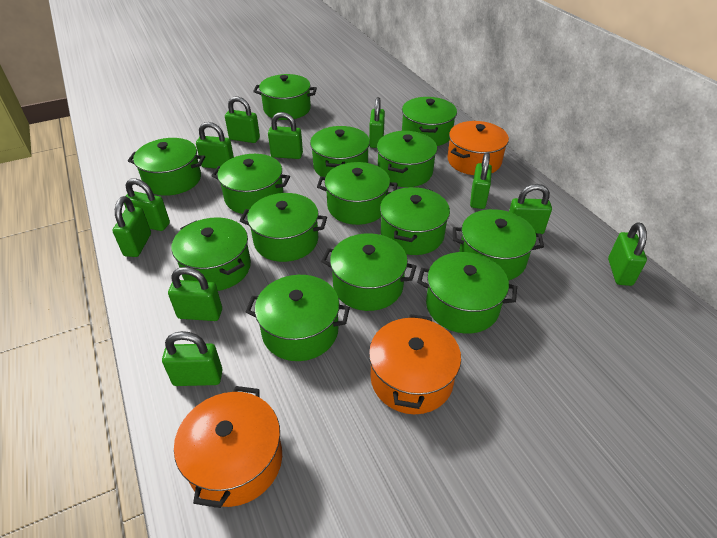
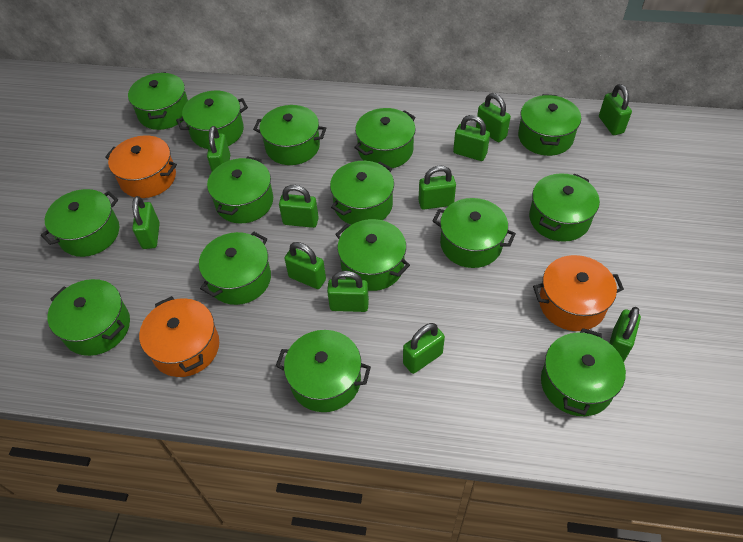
green pot: 14 -> 15

